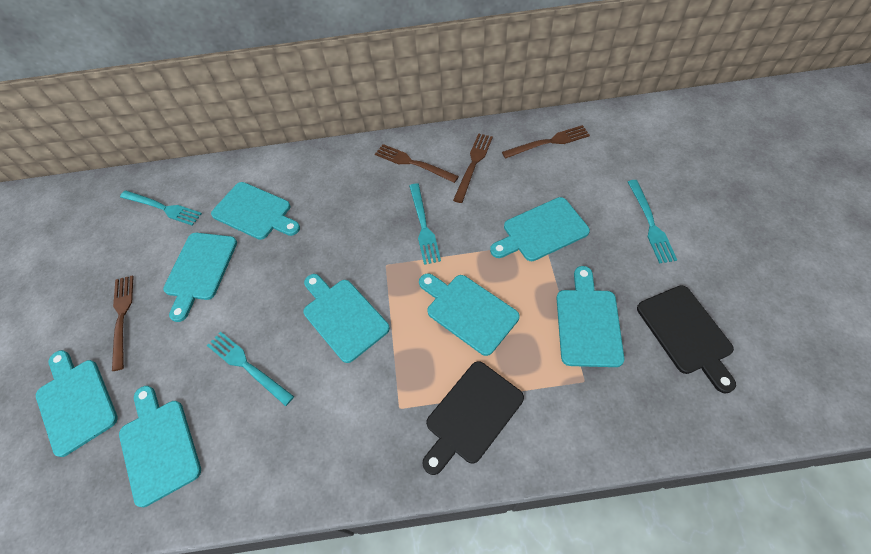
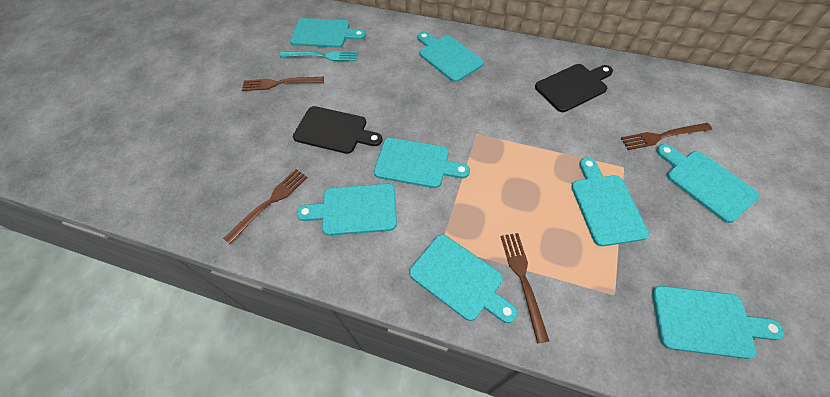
turquoise fork: 4 -> 1

